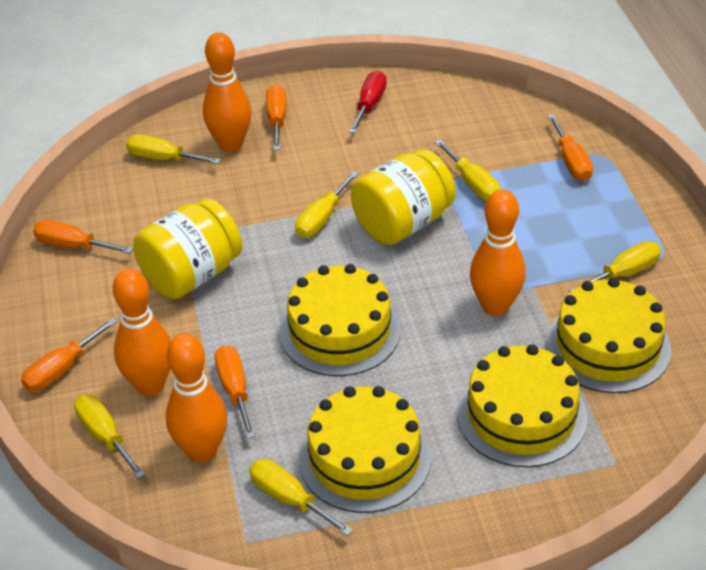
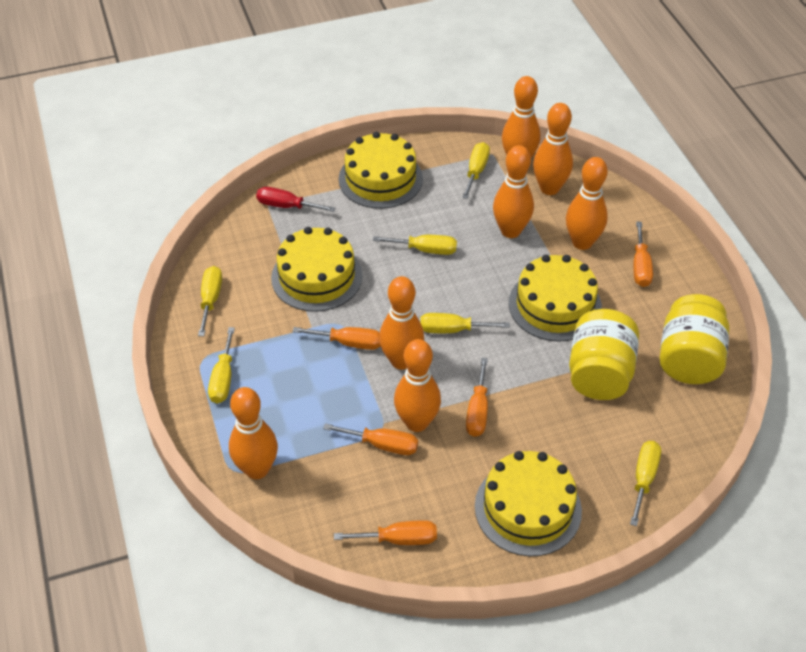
orange bowling pin: 4 -> 7

